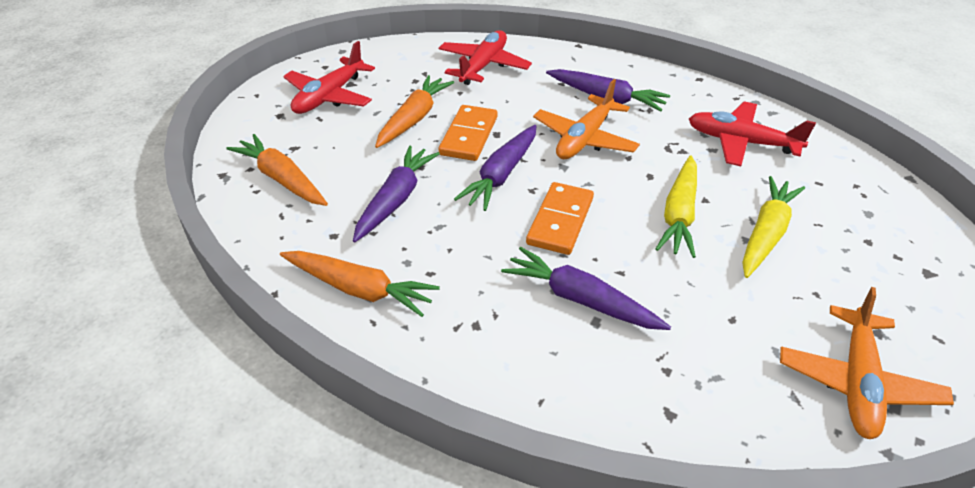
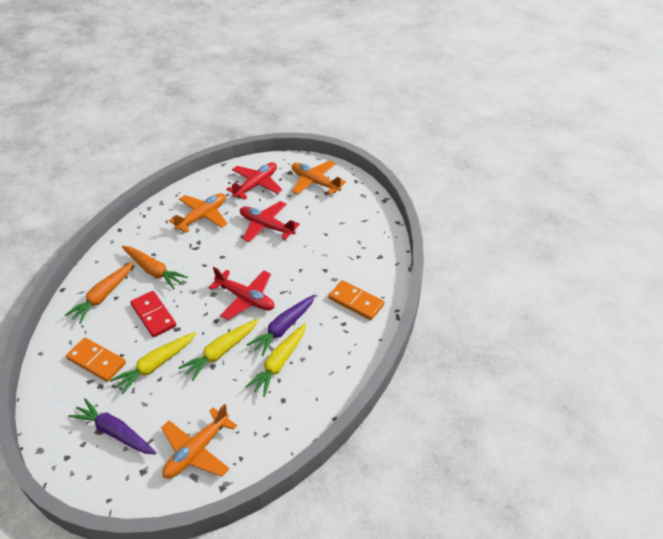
orange carrot: 3 -> 2
orange plane: 2 -> 3
purple carrot: 4 -> 2
red domino: 0 -> 1
yellow carrot: 2 -> 3

